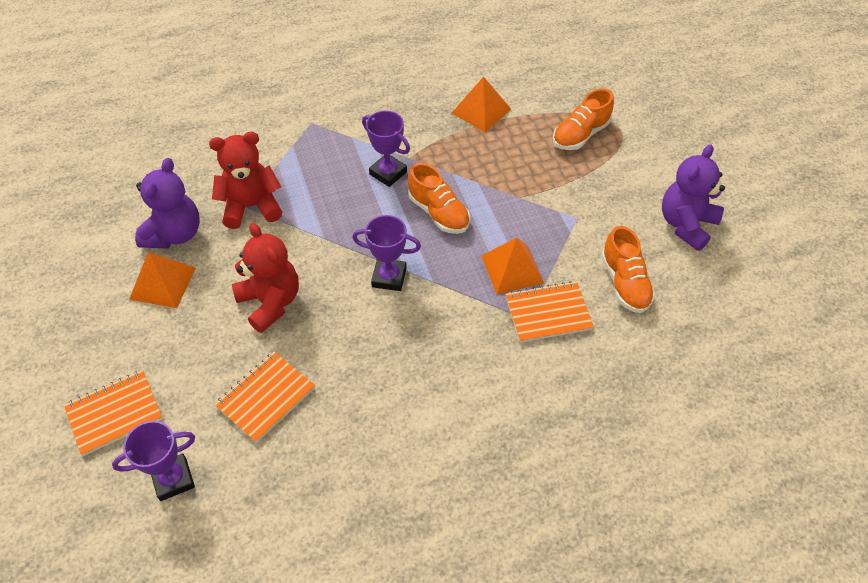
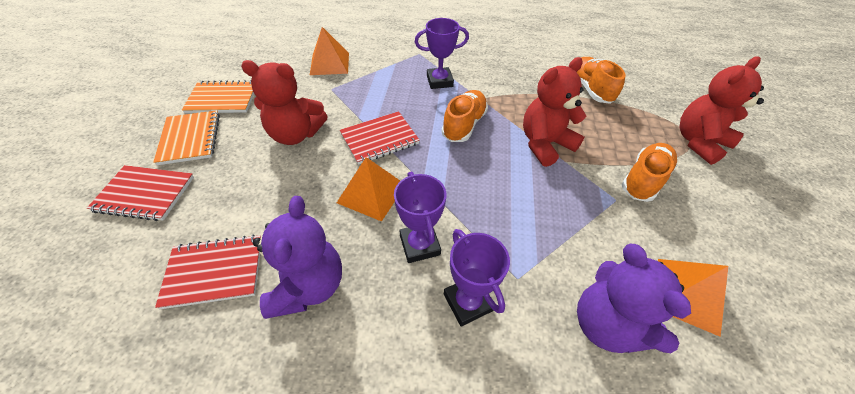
orange notebook: 3 -> 2
red notebook: 0 -> 3
red teddy bear: 2 -> 3

